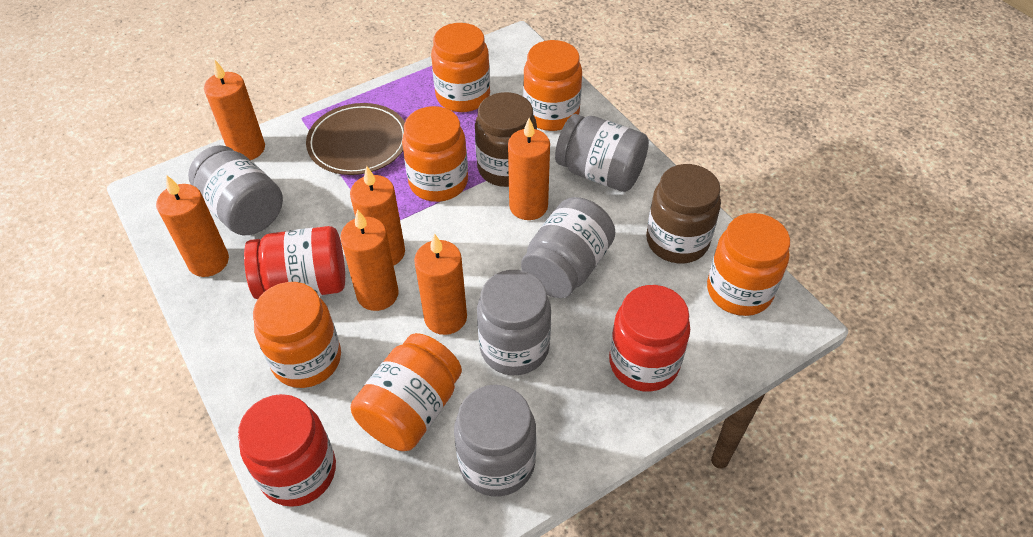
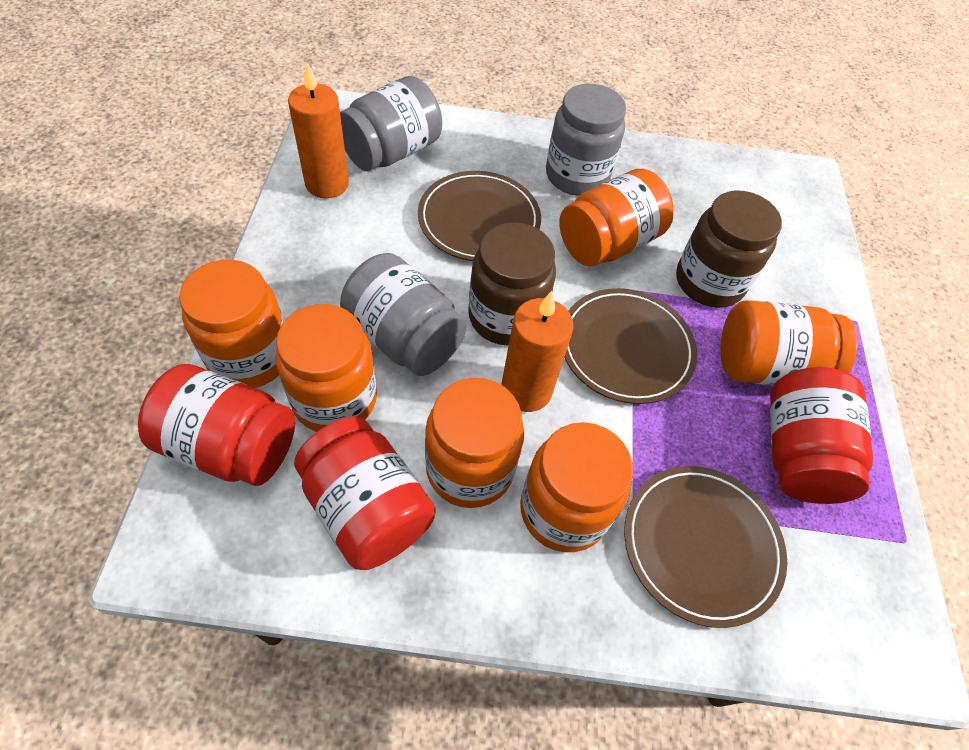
brown plate: 1 -> 3
grey jar: 5 -> 3
orange candle: 6 -> 2

